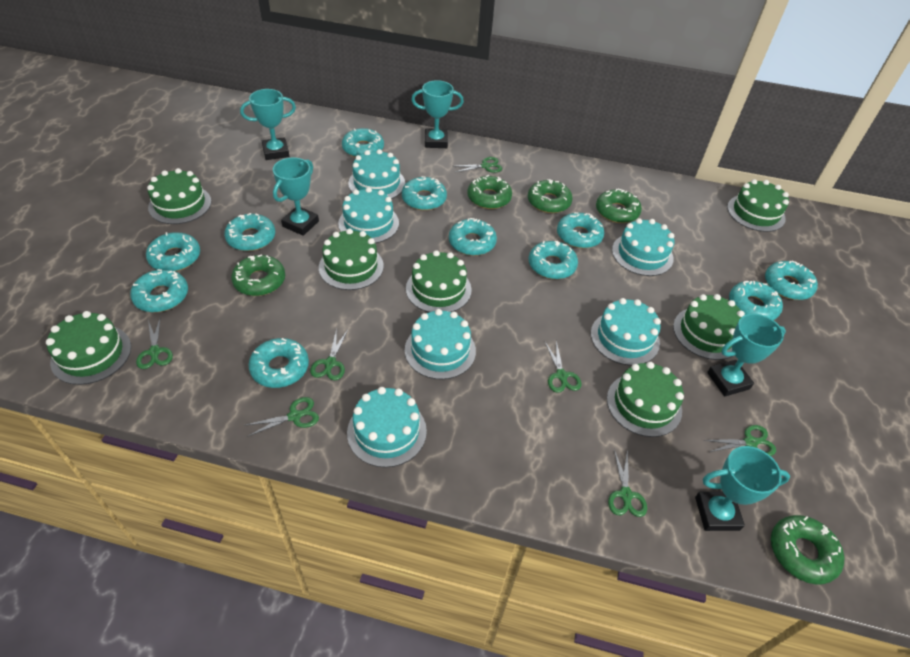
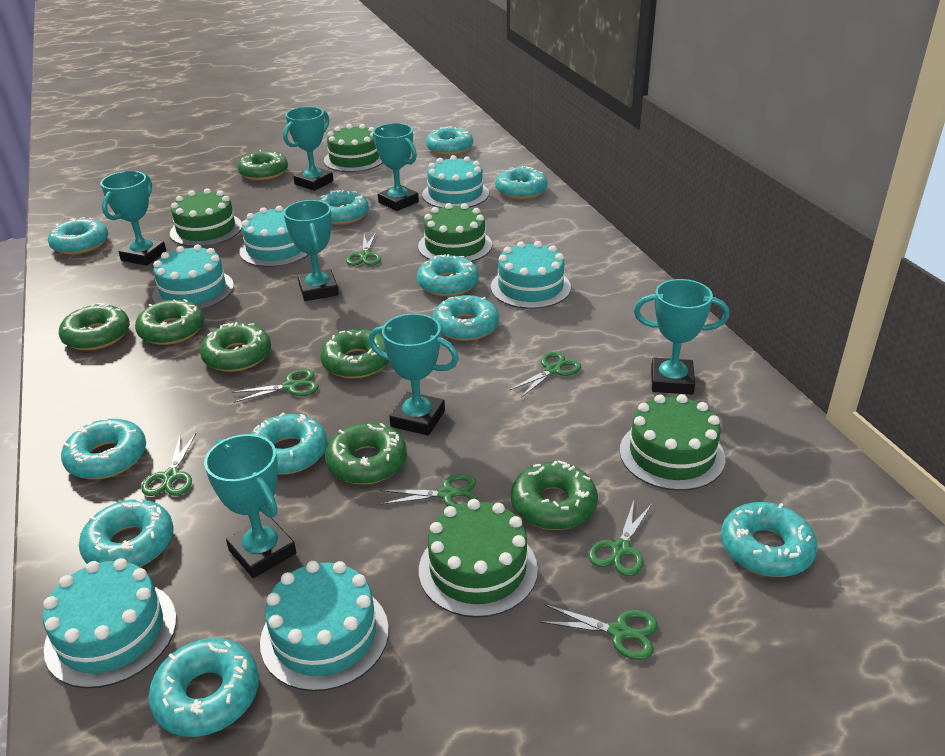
green cake: 7 -> 5
green donut: 5 -> 7
turquoise trophy: 5 -> 7

